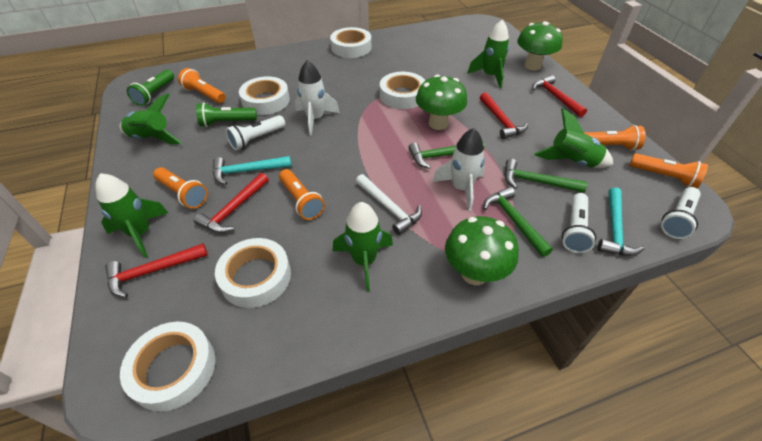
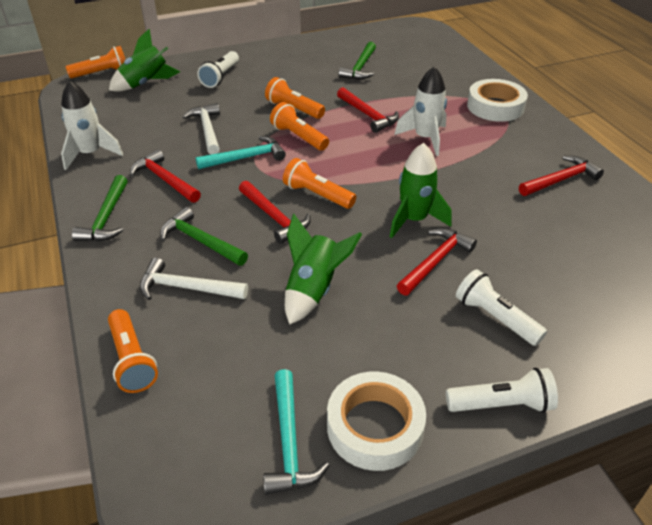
green flashlight: 2 -> 0
green mushroom: 3 -> 0
green rocket: 5 -> 3
red hammer: 4 -> 5
white hammer: 1 -> 2
white tape: 5 -> 2

